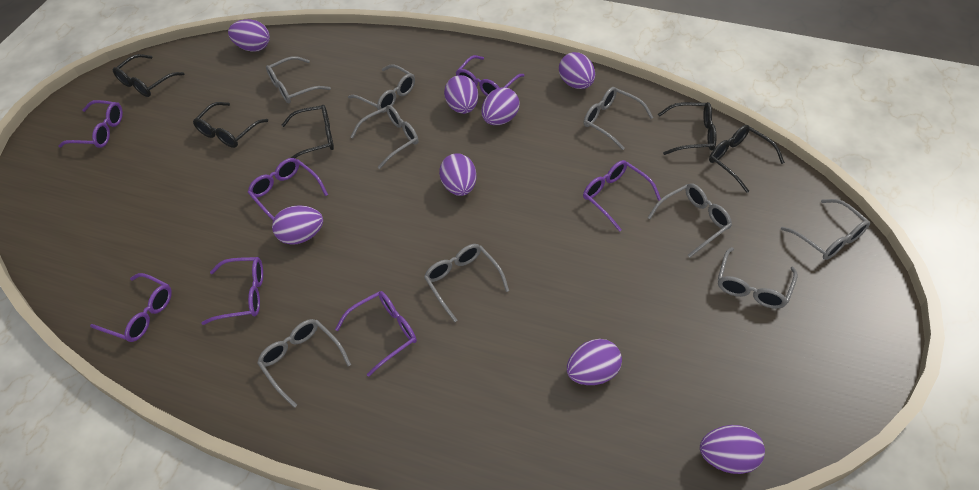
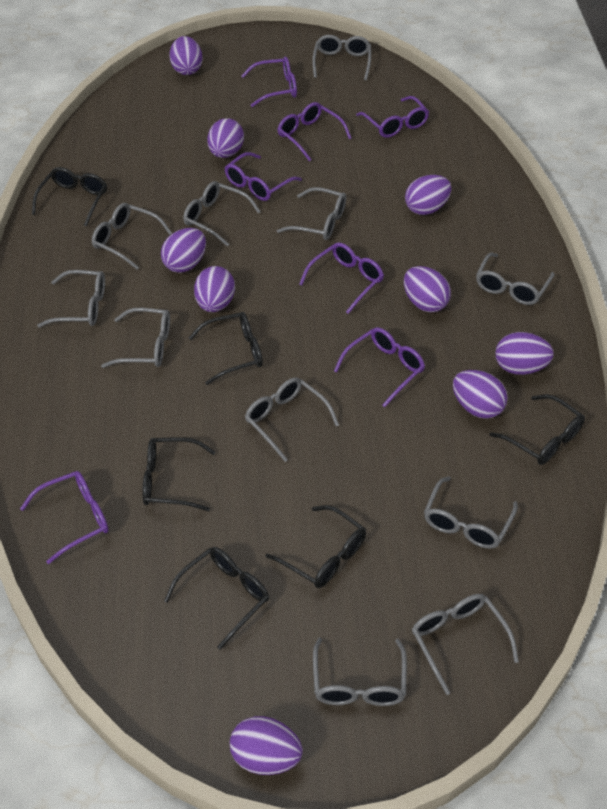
black glasses: 5 -> 6
grey glasses: 9 -> 11
purple egg: 8 -> 9

